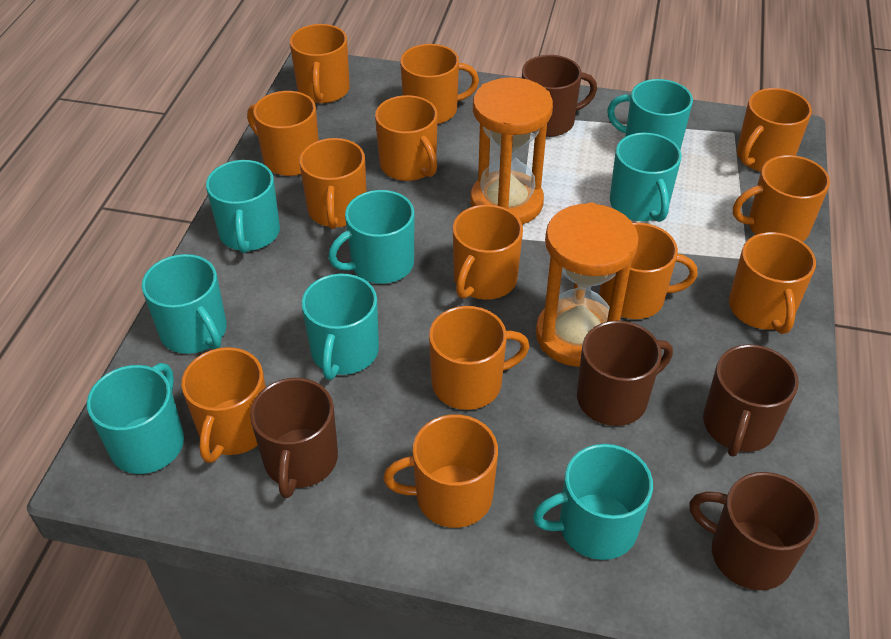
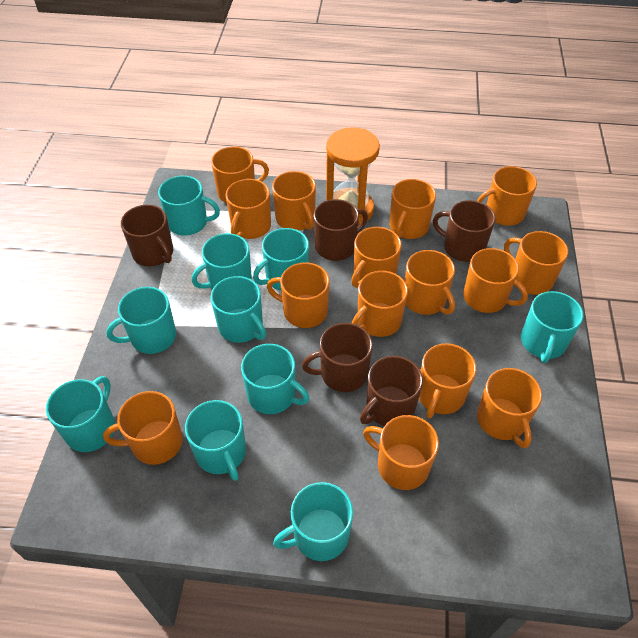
orange hourglass: 2 -> 1
orange mug: 13 -> 15
turquoise mug: 8 -> 10

